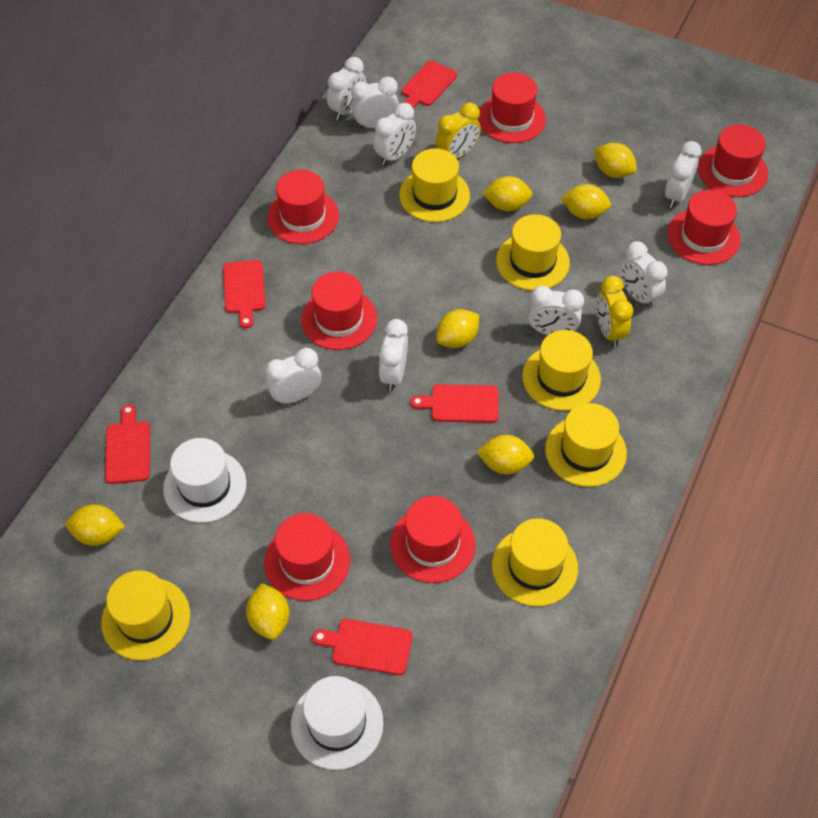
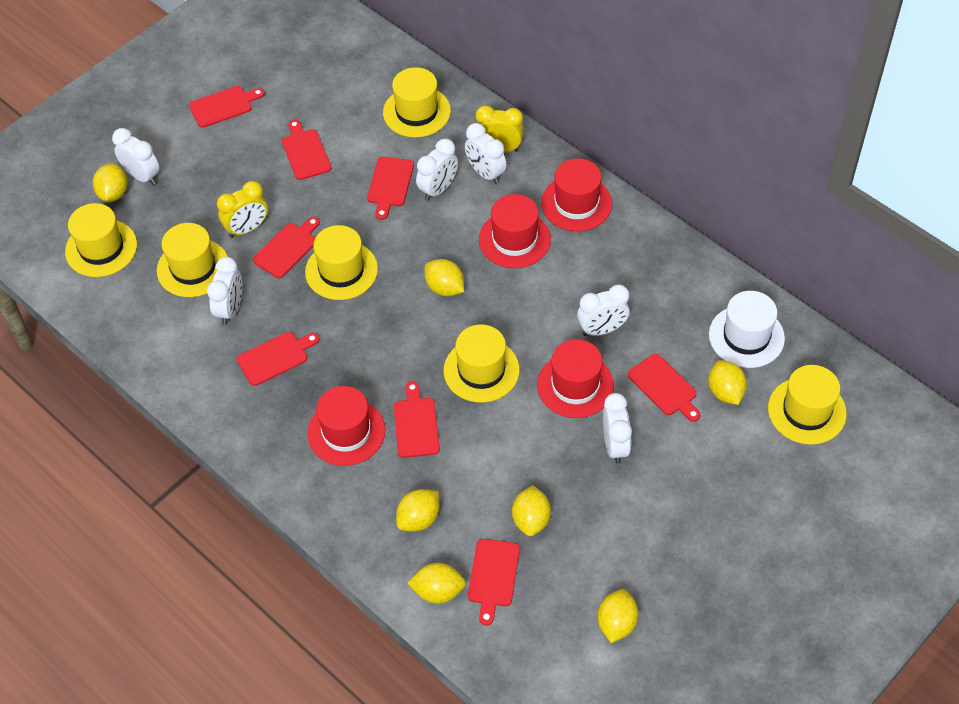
red cutting board: 5 -> 8
red hat: 7 -> 4
white clock: 8 -> 6
white hat: 2 -> 1

